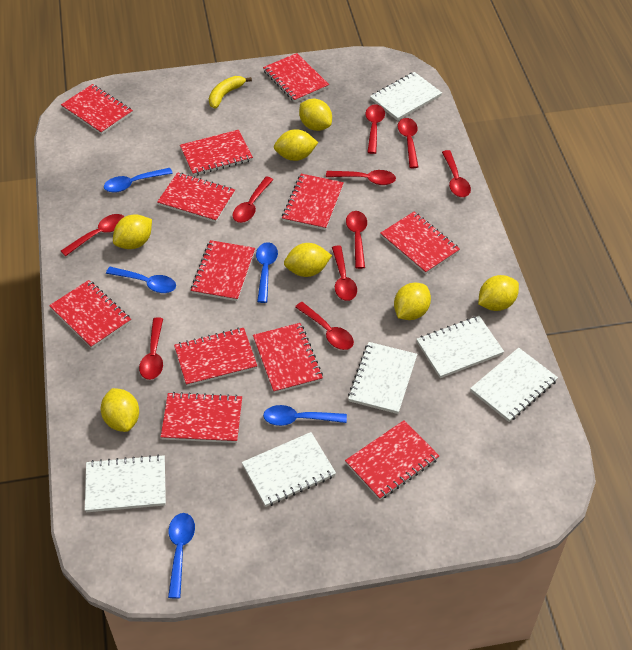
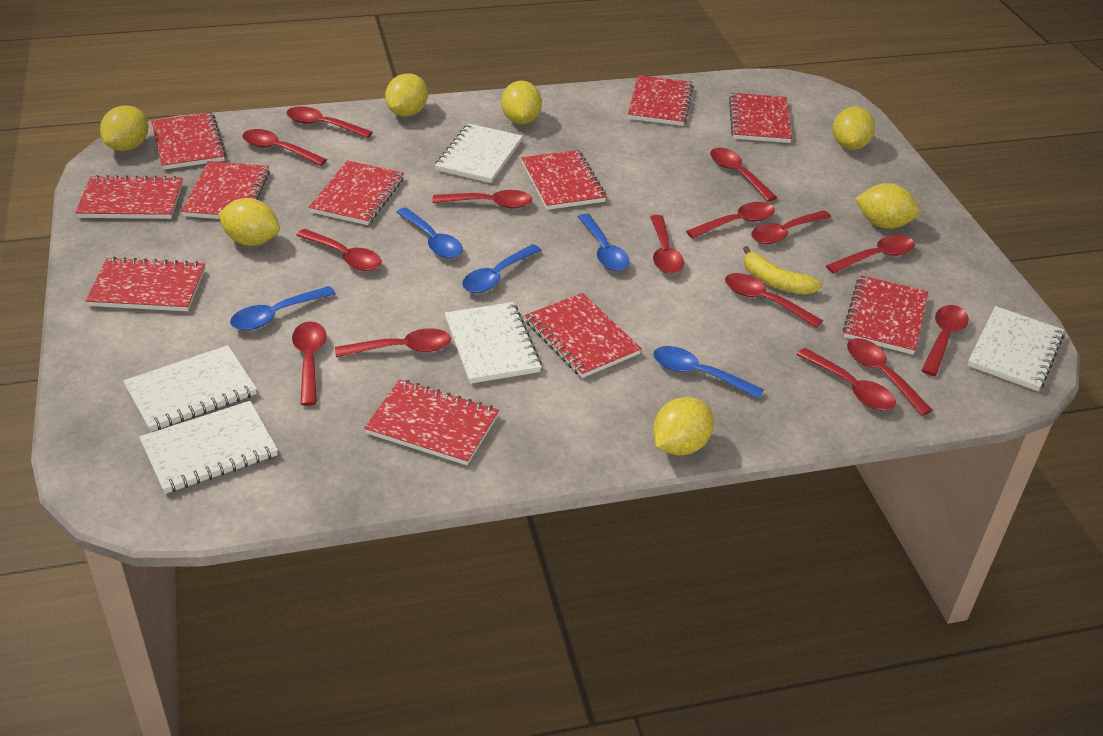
red notebook: 12 -> 11
red spoon: 10 -> 15
white notebook: 6 -> 5

